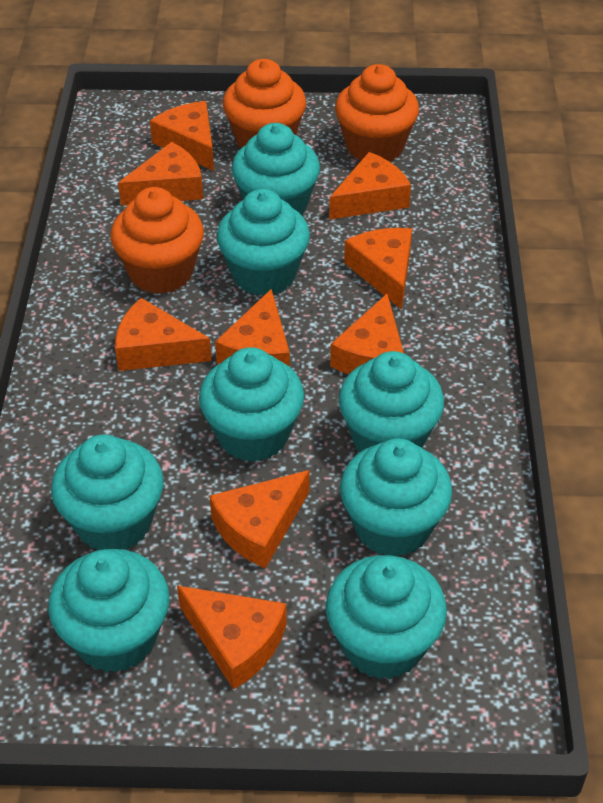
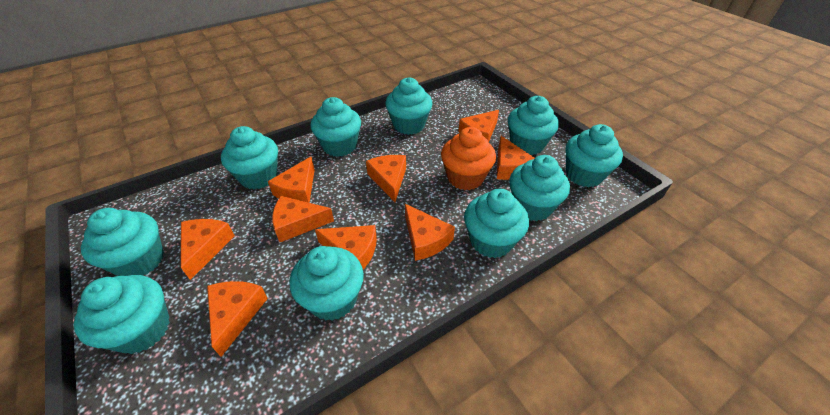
orange cupcake: 3 -> 1
turquoise cupcake: 8 -> 10

